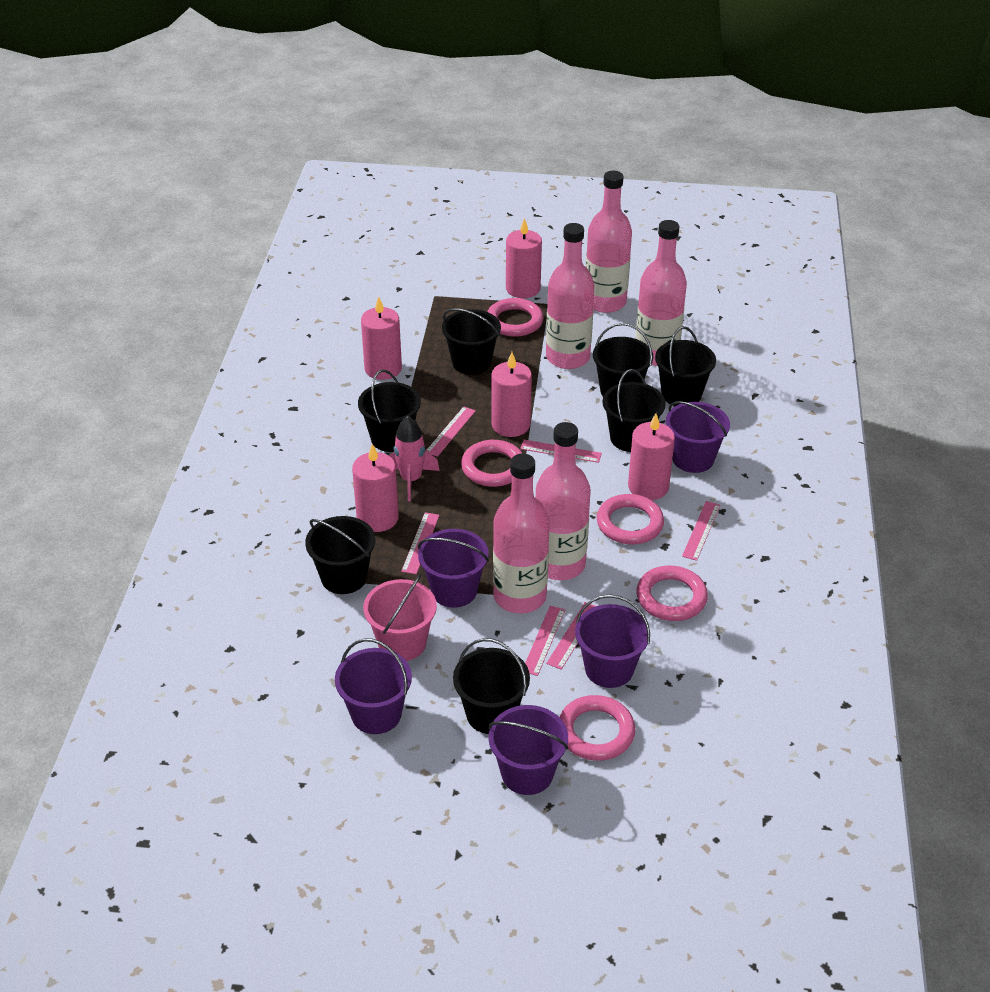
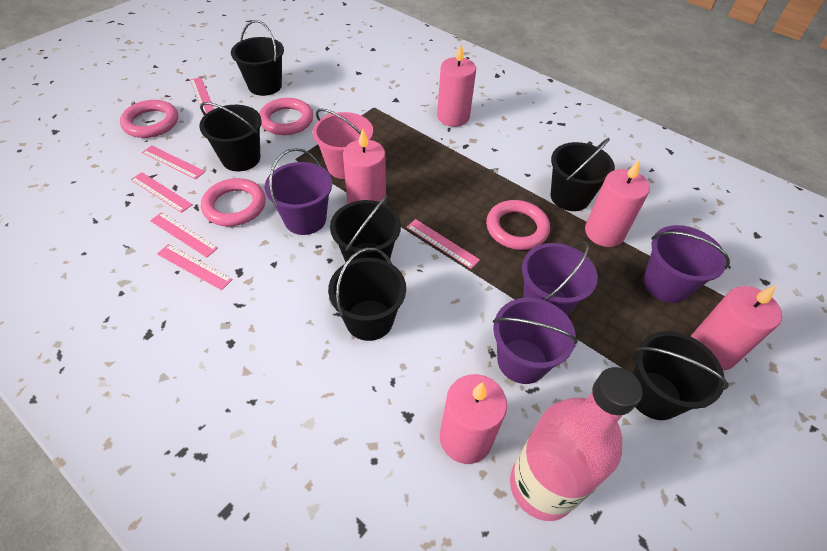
black bucket: 7 -> 6
pink bottle: 5 -> 1
pink ring: 5 -> 4
pink rocket: 1 -> 0
purple bucket: 5 -> 4

